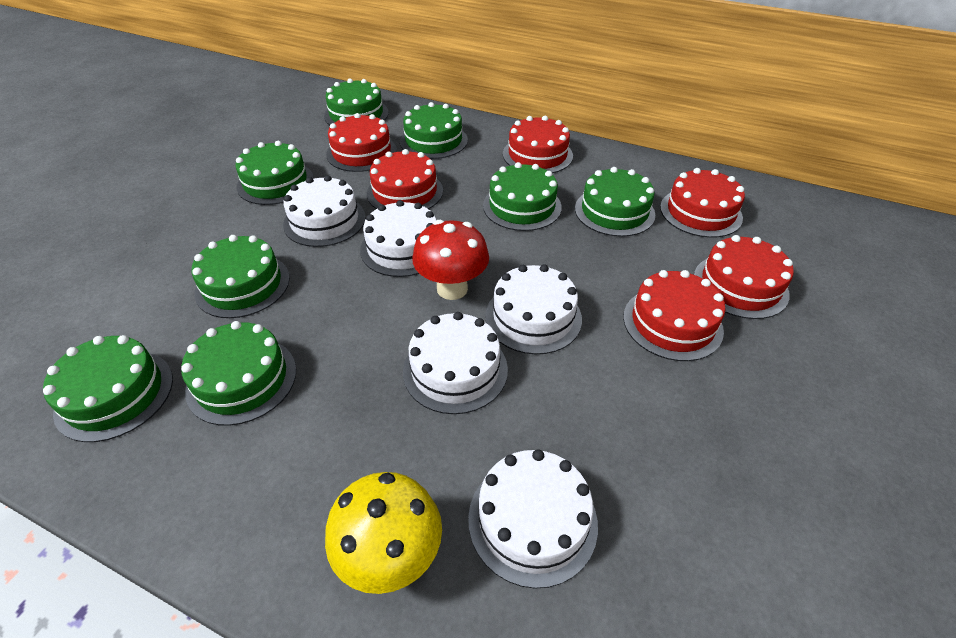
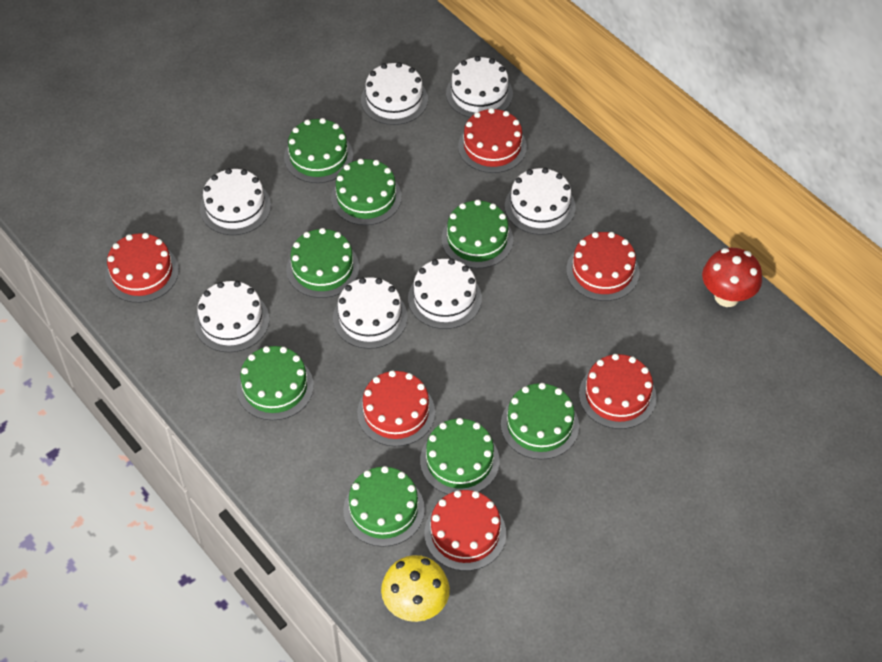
white cake: 5 -> 7

